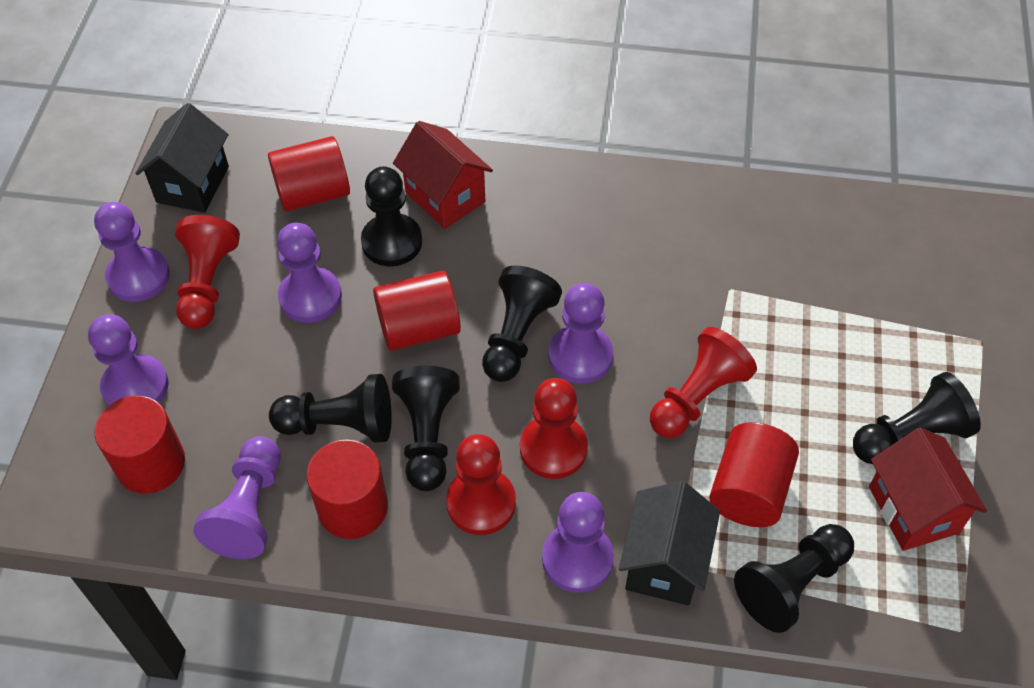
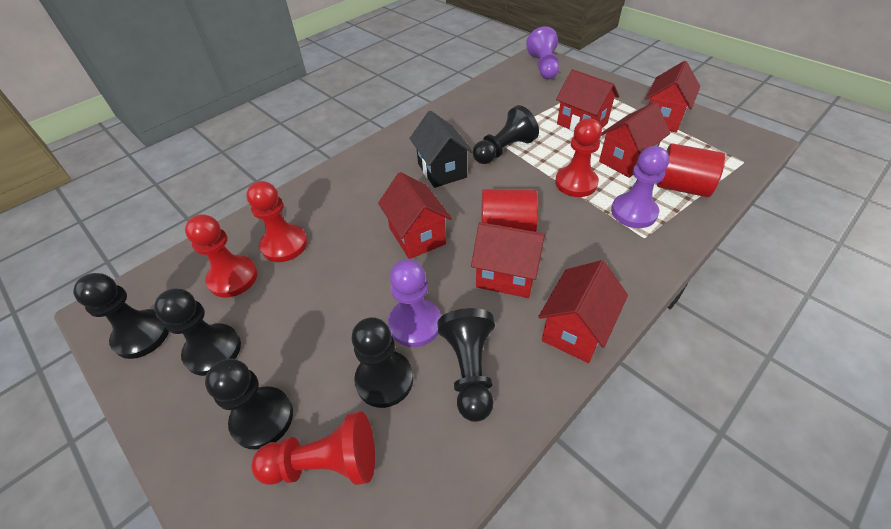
black house: 2 -> 1
purple pawn: 6 -> 3
red cylinder: 5 -> 2
red house: 2 -> 6

